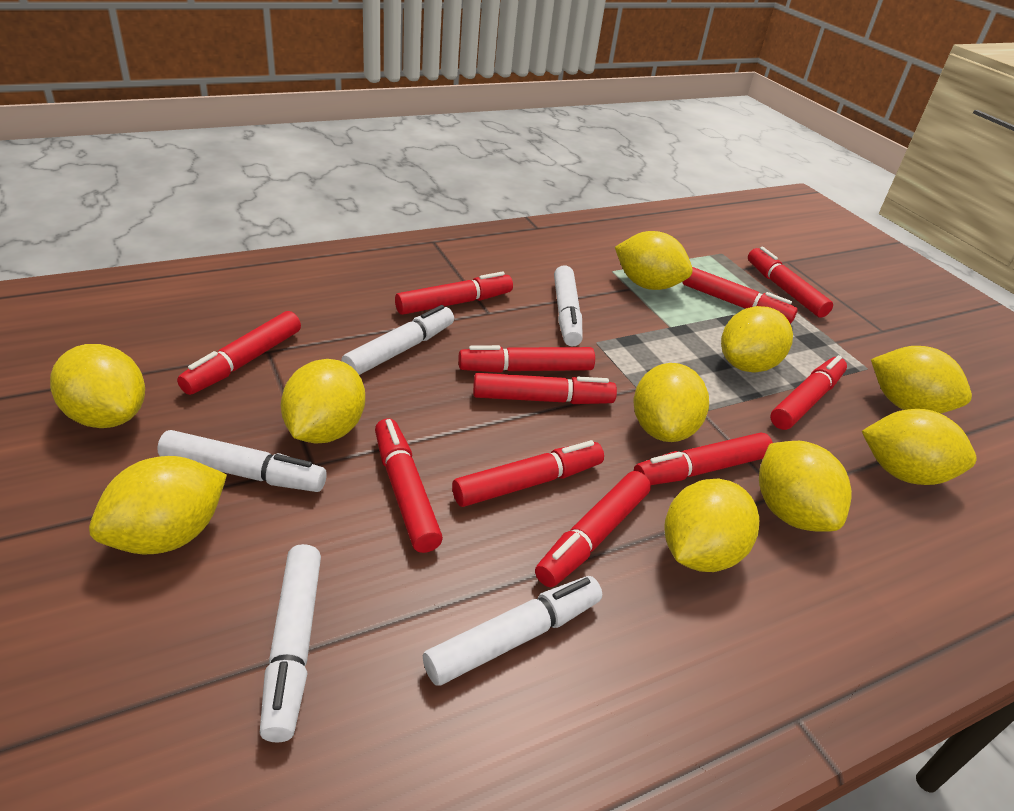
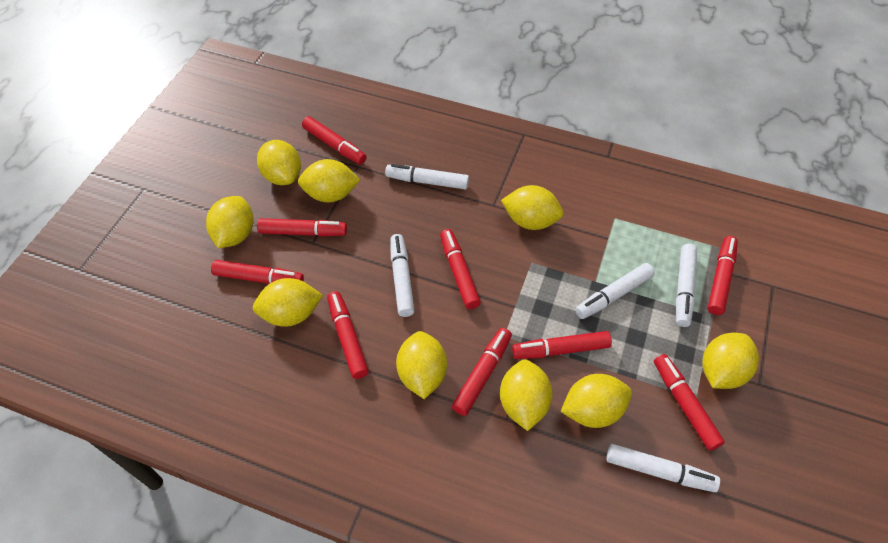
red marker: 11 -> 9
yellow lemon: 10 -> 9

